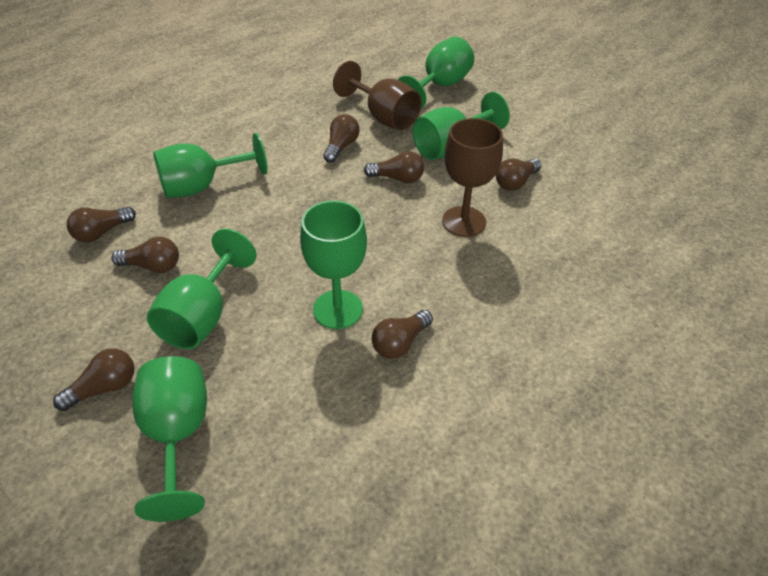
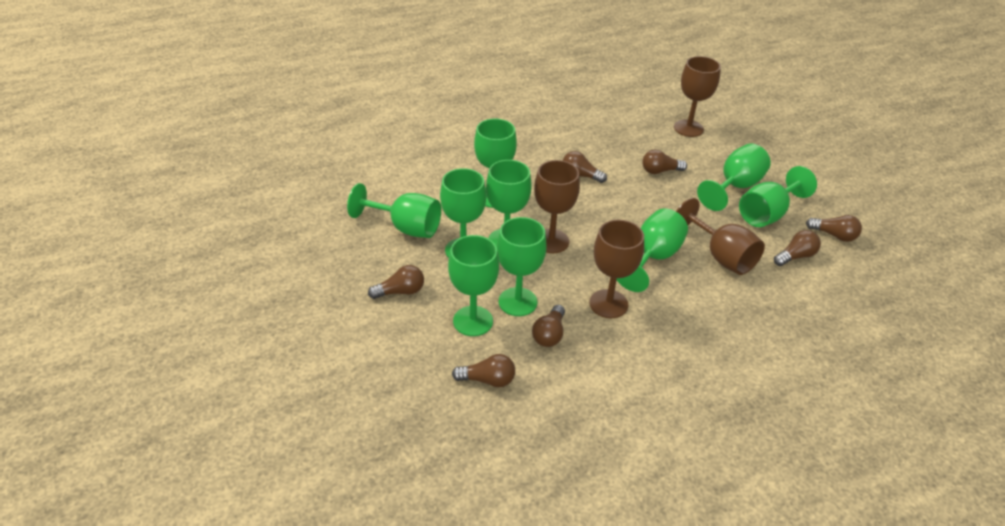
brown goblet: 2 -> 4
green goblet: 6 -> 9

